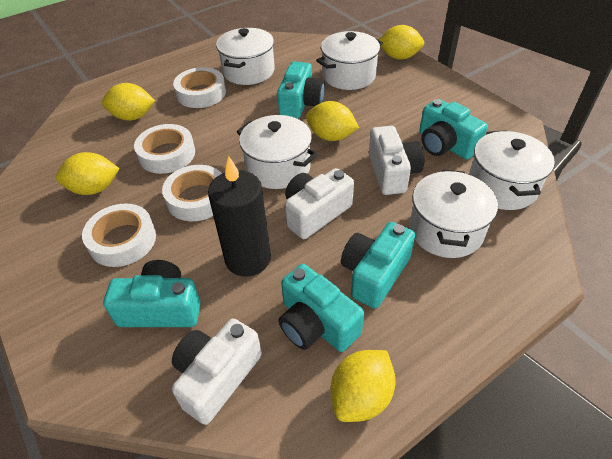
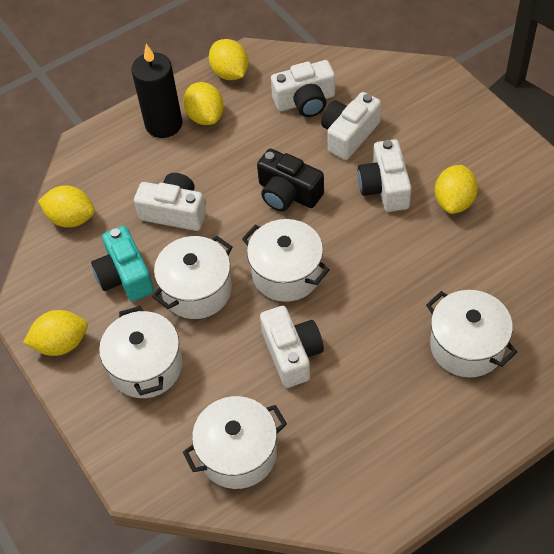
black camera: 0 -> 1
turquoise camera: 5 -> 1
white camera: 3 -> 5
white tape: 4 -> 0

